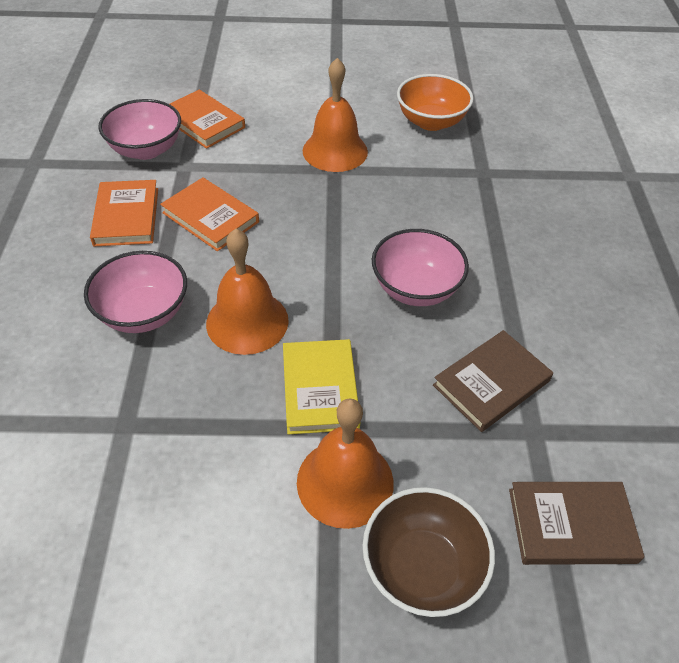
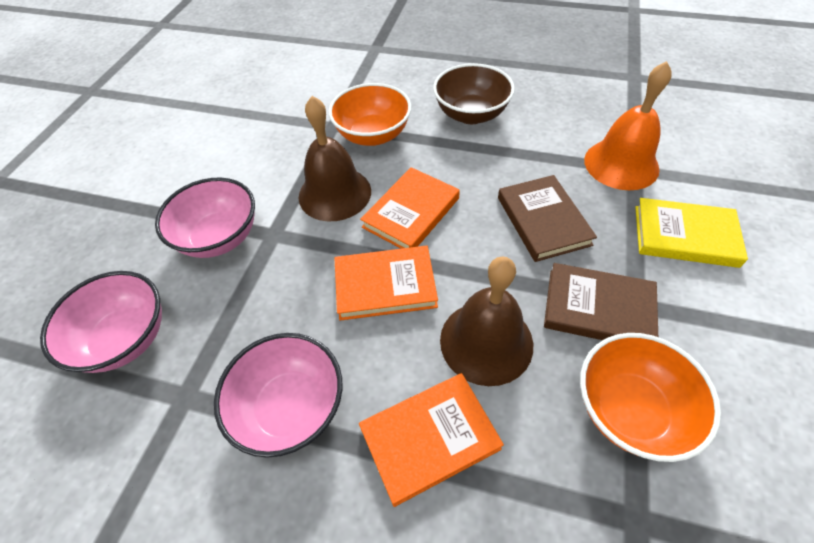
brown bell: 0 -> 2
orange bell: 3 -> 1
orange bowl: 1 -> 2

